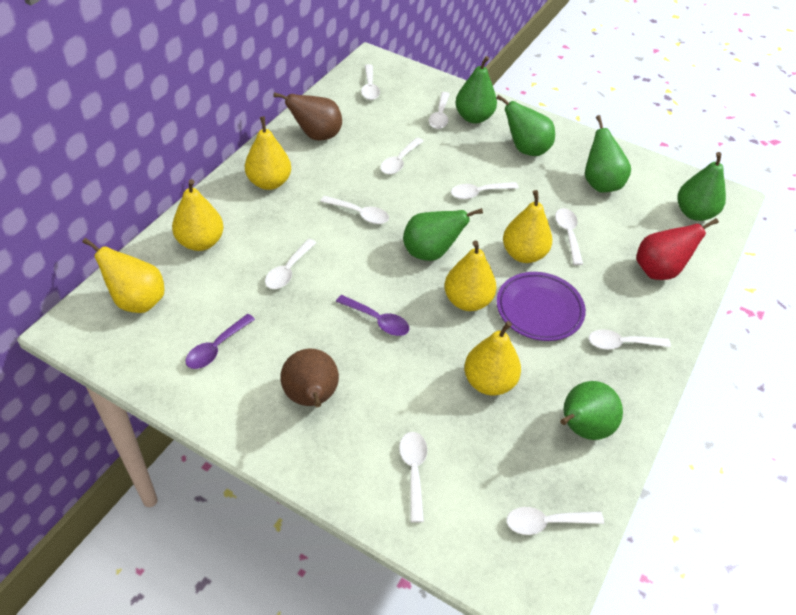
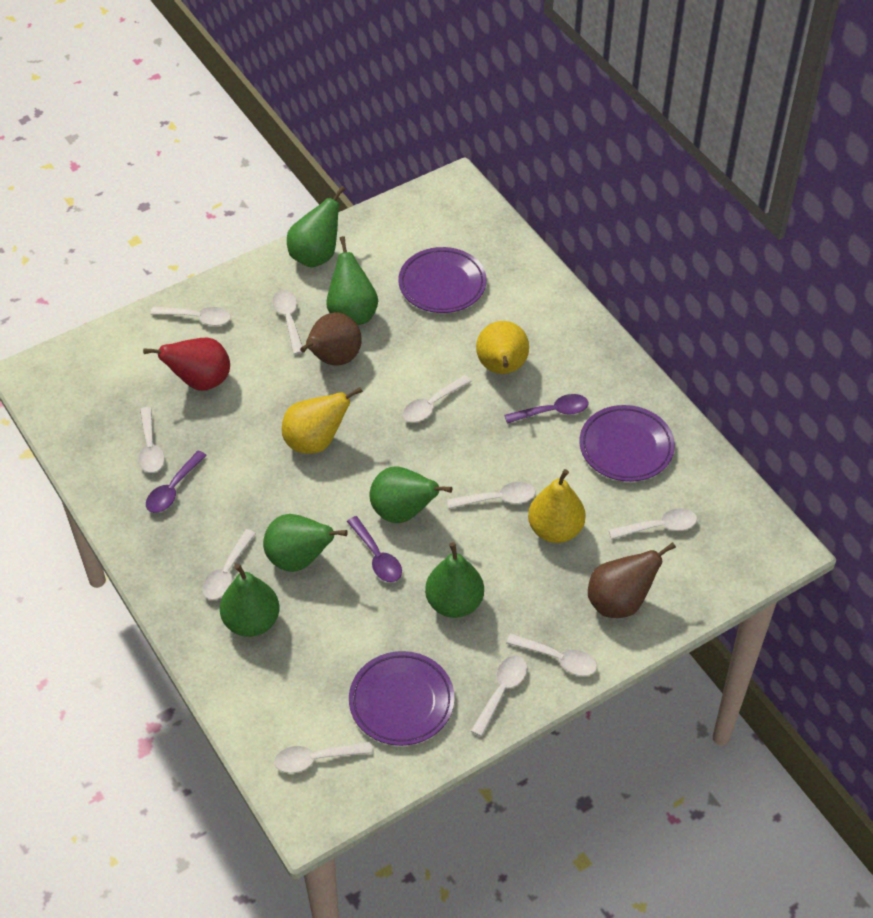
purple plate: 1 -> 3
purple spoon: 2 -> 3
yellow pear: 6 -> 3

